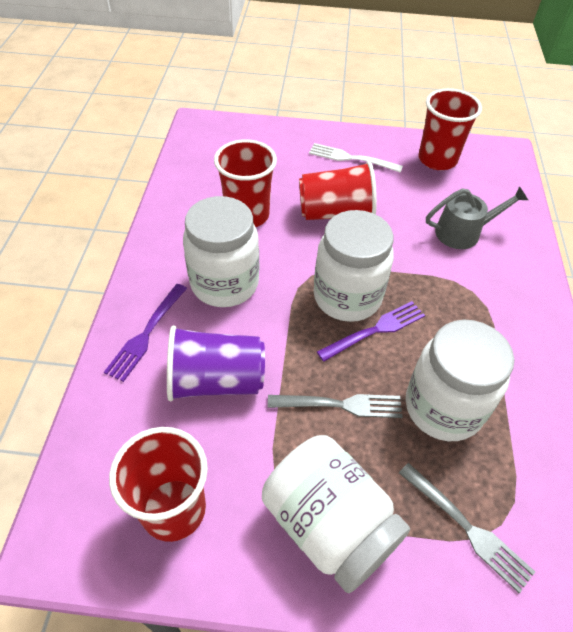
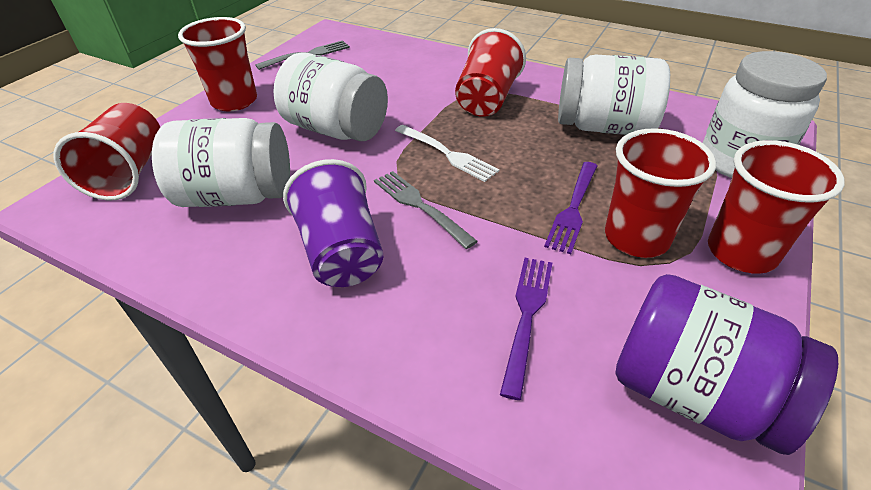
grey watering can: 1 -> 0
purple jar: 0 -> 1
red cup: 4 -> 5

